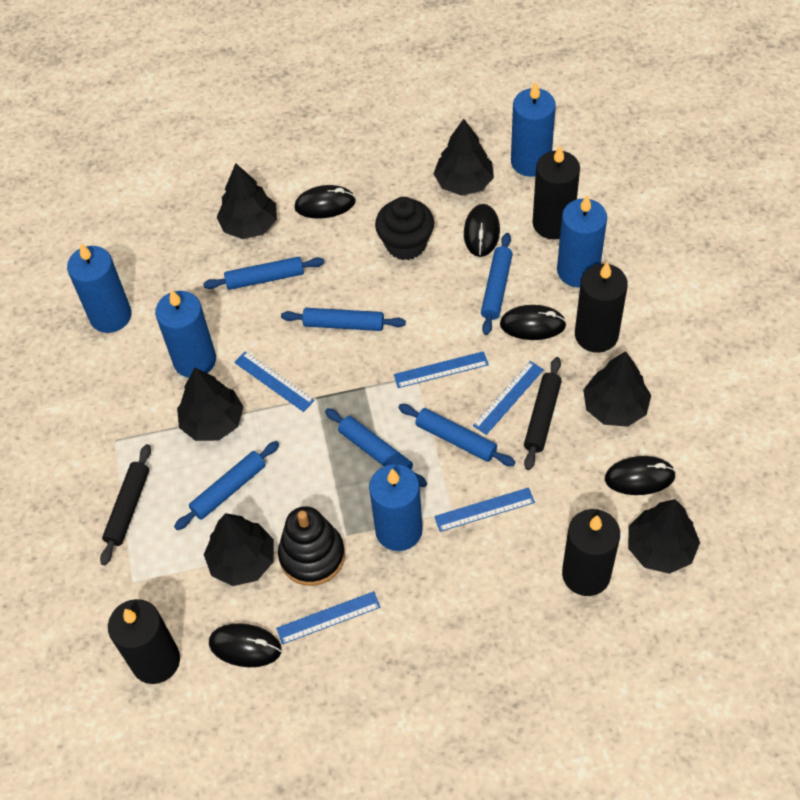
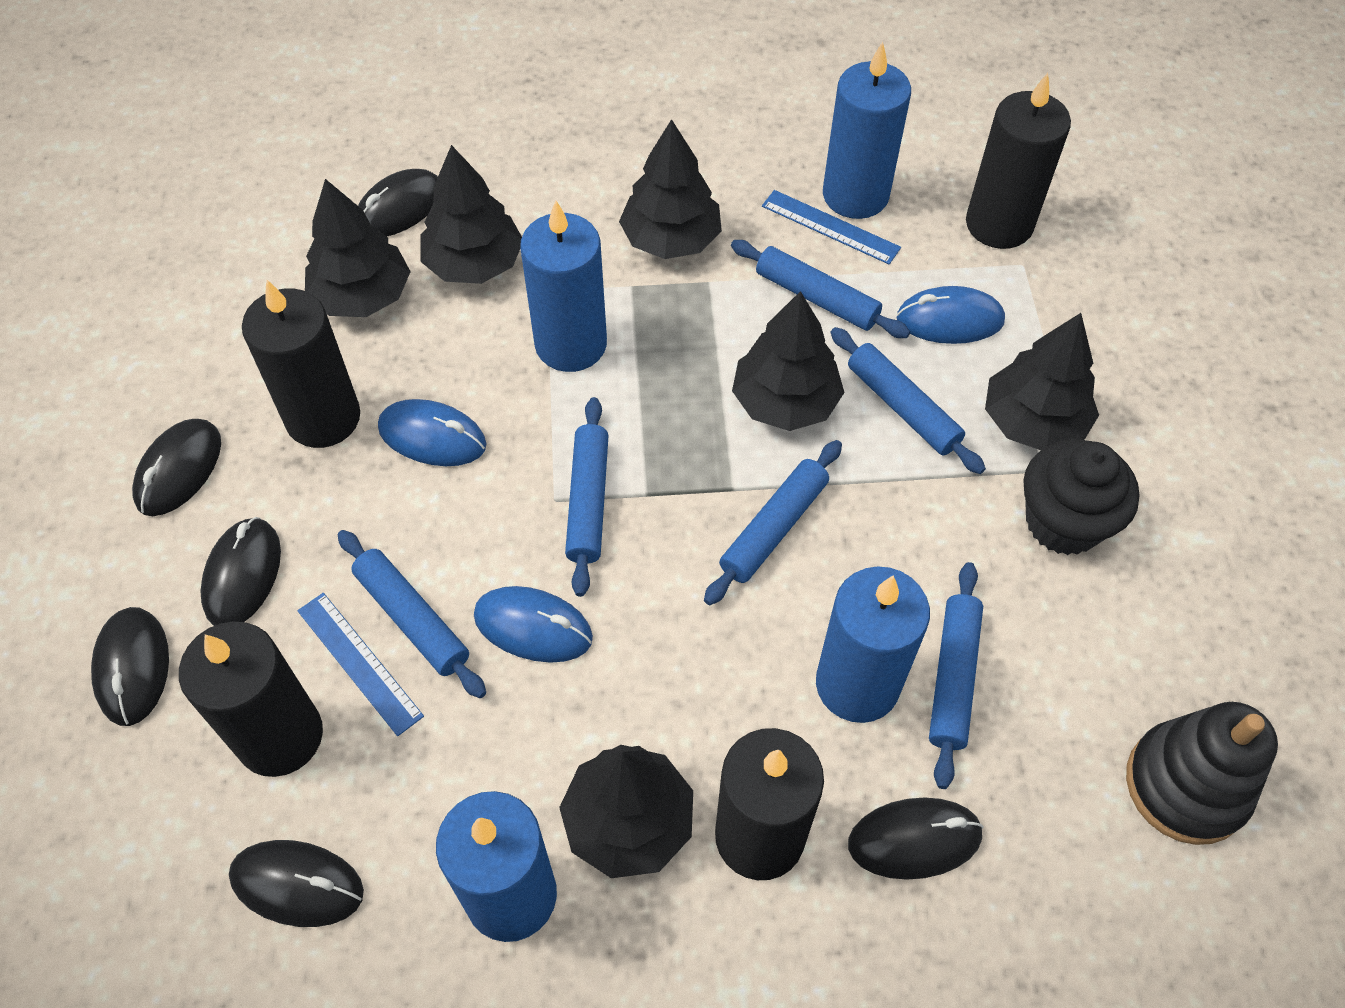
black mouse: 5 -> 6
black rolling pin: 2 -> 0
blue candle: 5 -> 4
blue mouse: 0 -> 3
blue ruler: 5 -> 2

